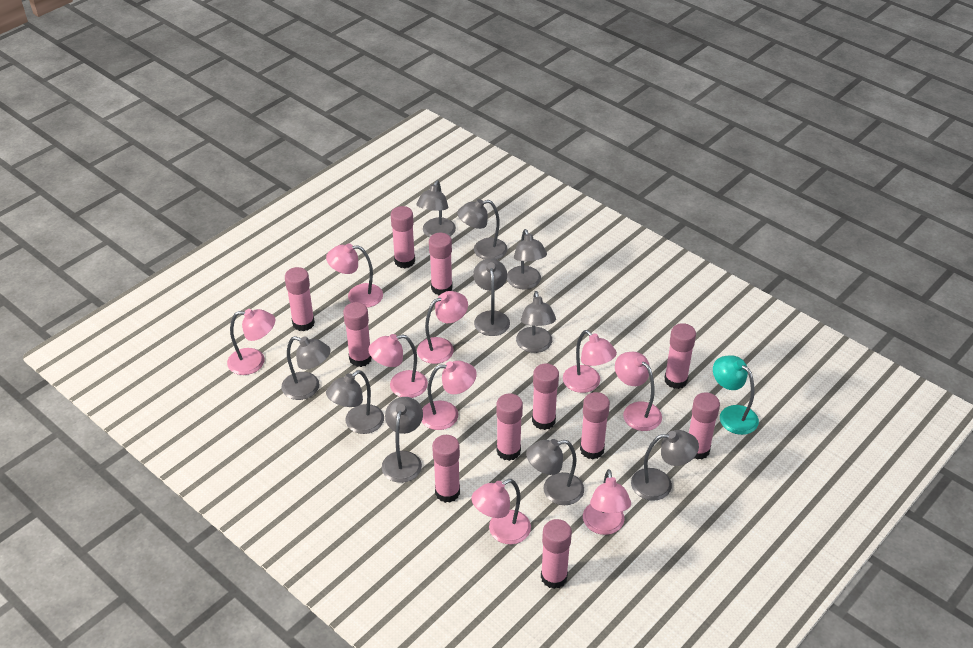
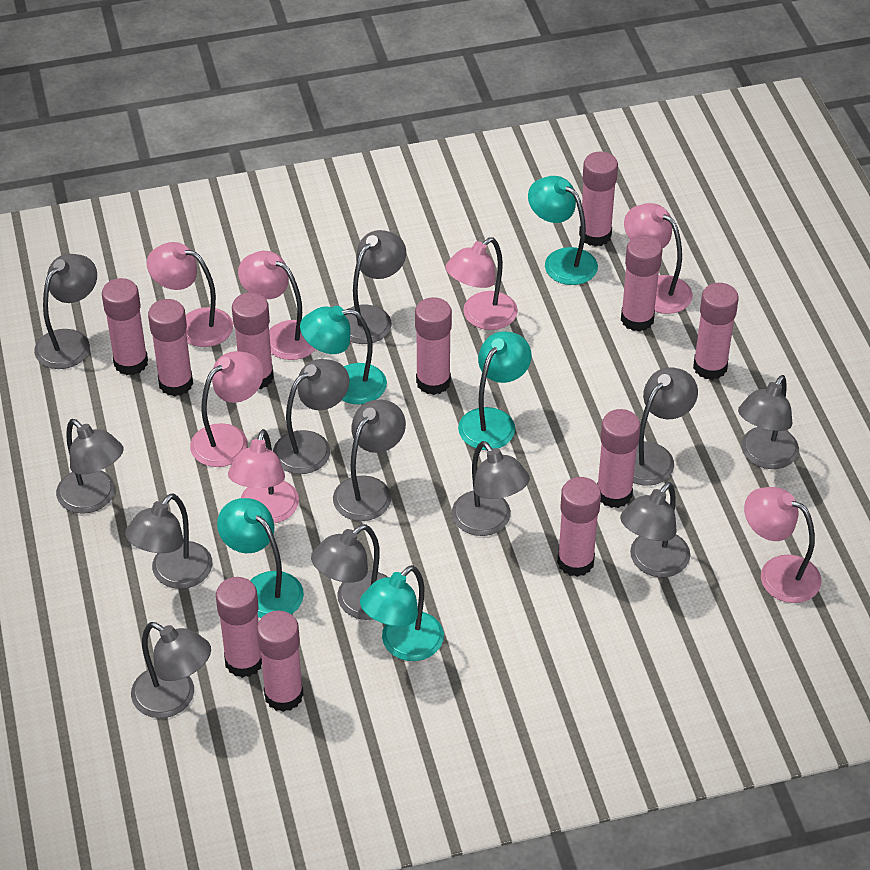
grey lamp: 10 -> 12
pink lamp: 9 -> 7
turquoise lamp: 1 -> 5

